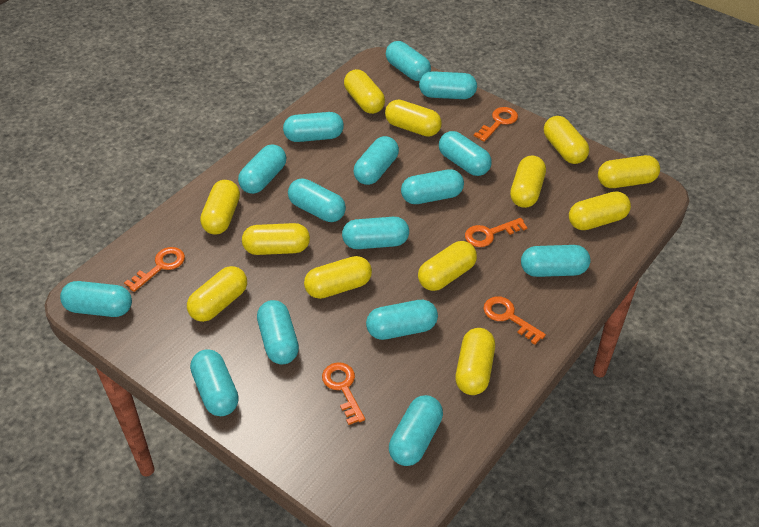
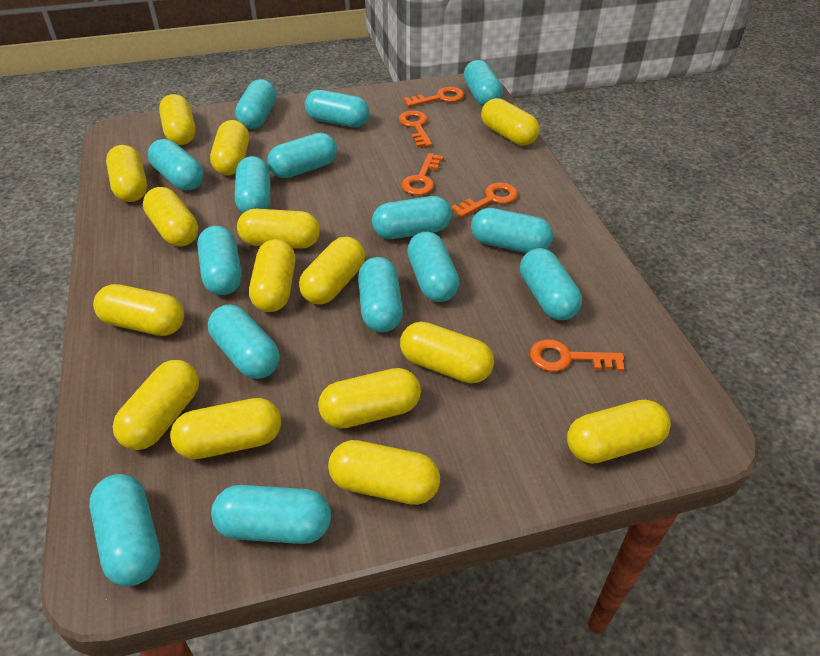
yellow capsule: 12 -> 15

